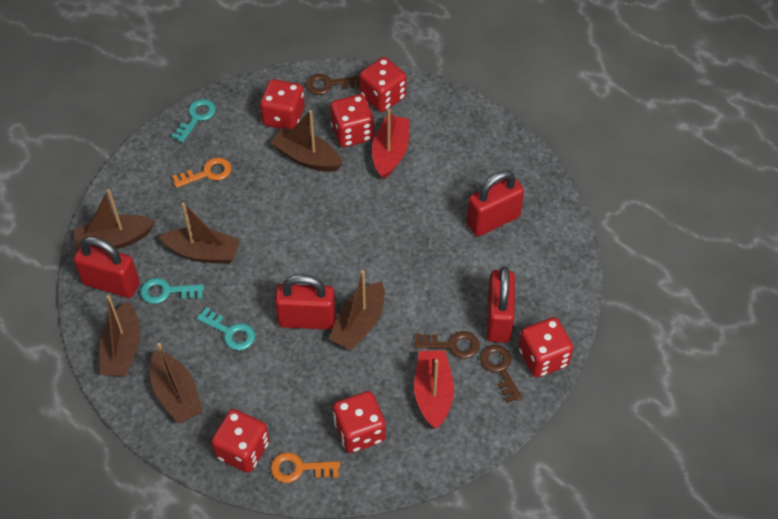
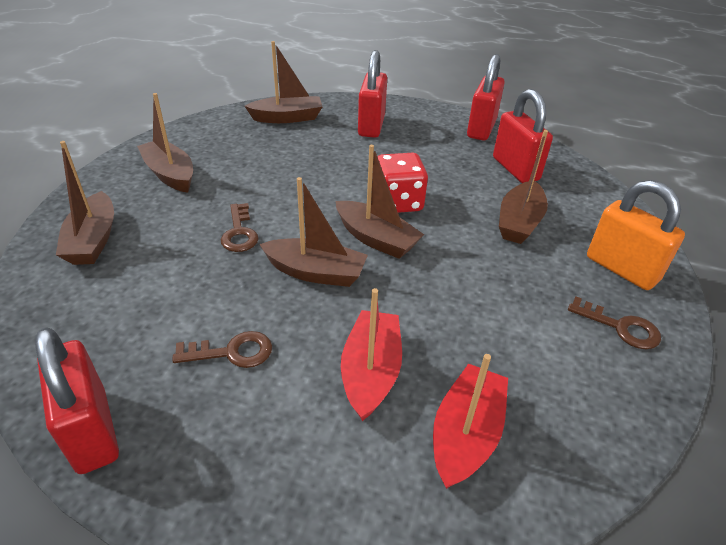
orange key: 2 -> 0
orange padlock: 0 -> 1
red dice: 6 -> 1
turquoise key: 3 -> 0

